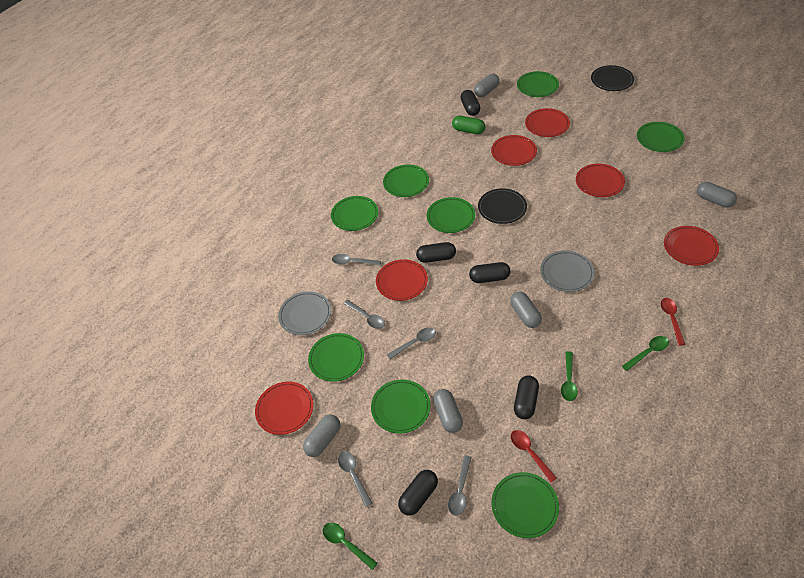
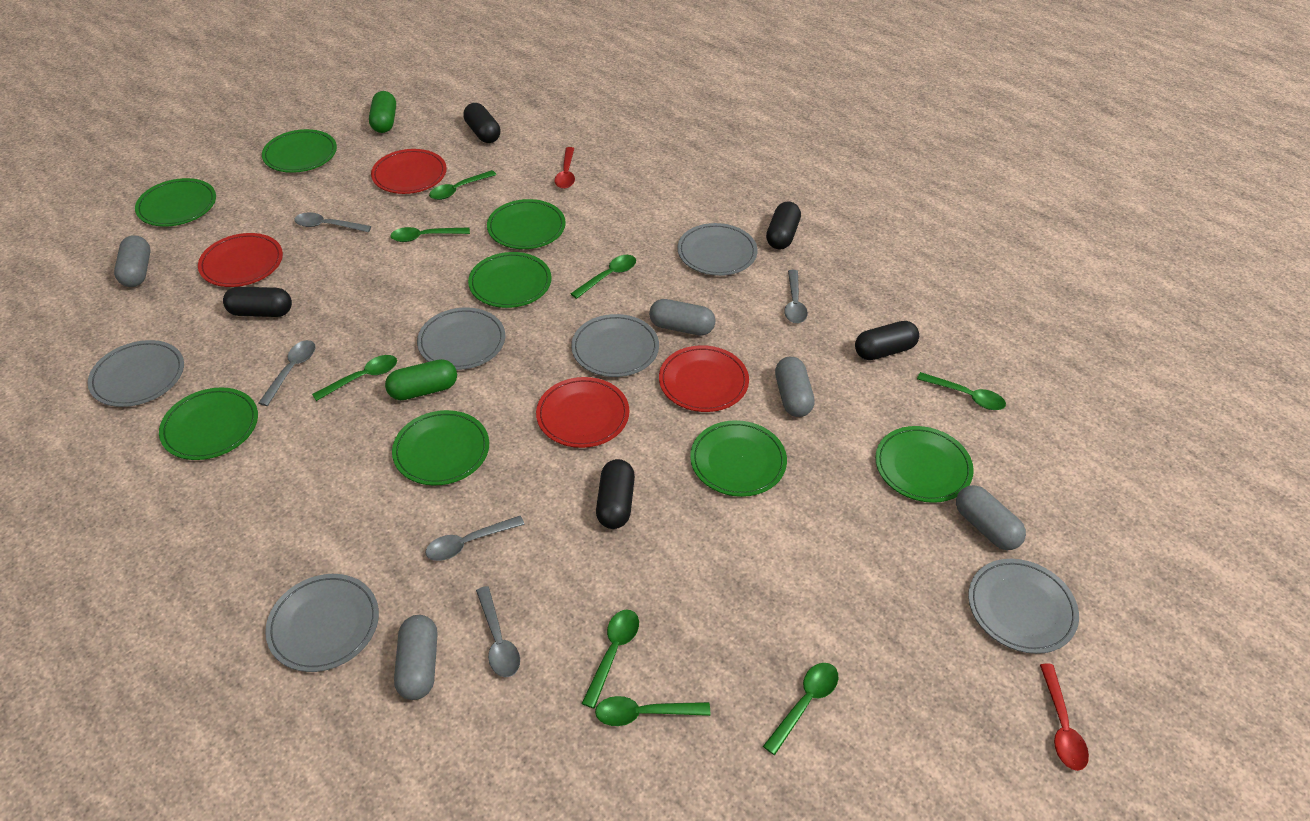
black plate: 2 -> 0
green capsule: 1 -> 2
green spoon: 3 -> 8
grey plate: 2 -> 6
red plate: 6 -> 4

